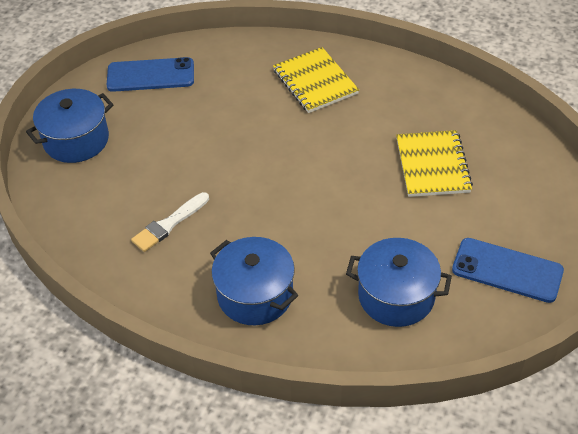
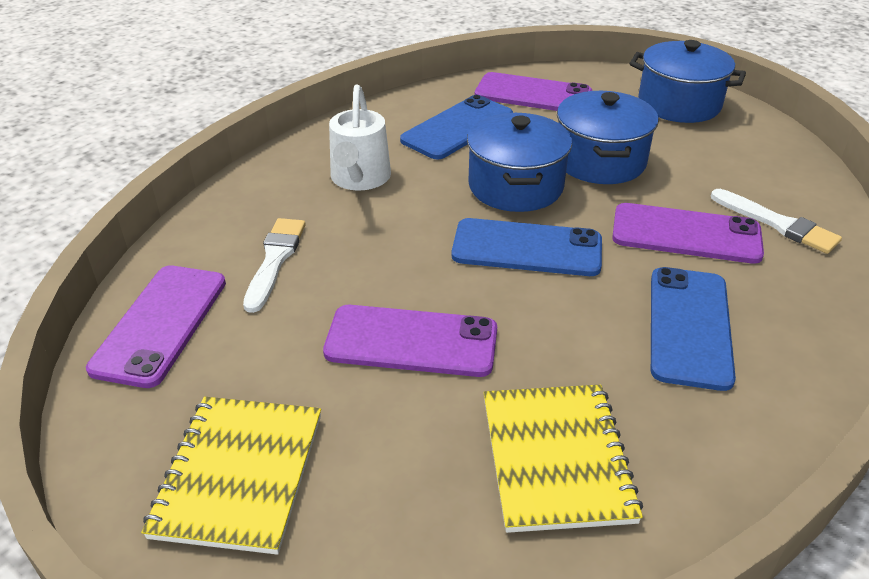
blue phone: 2 -> 3
purple phone: 0 -> 4
white brush: 1 -> 2
white watering can: 0 -> 1

